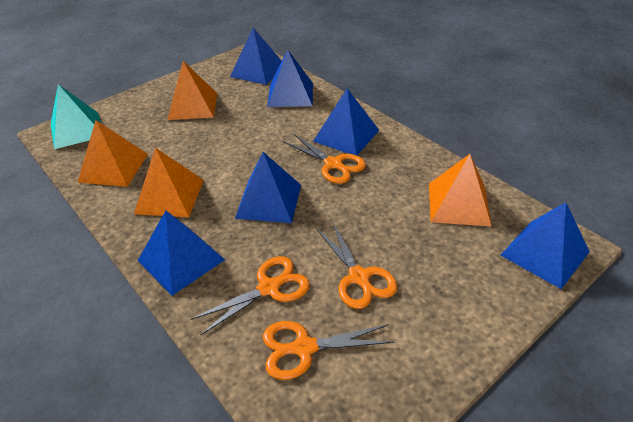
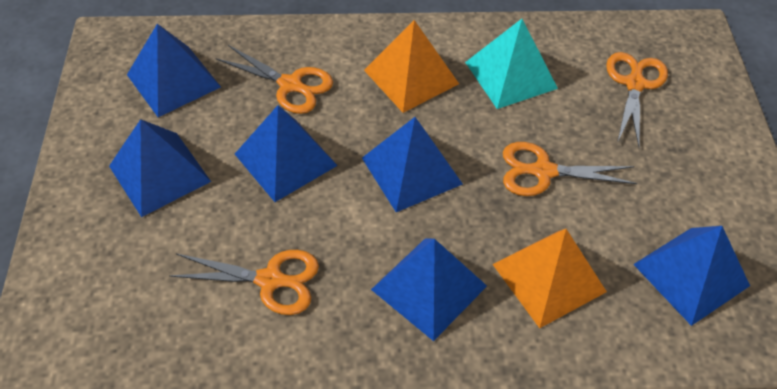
orange pyramid: 4 -> 2

